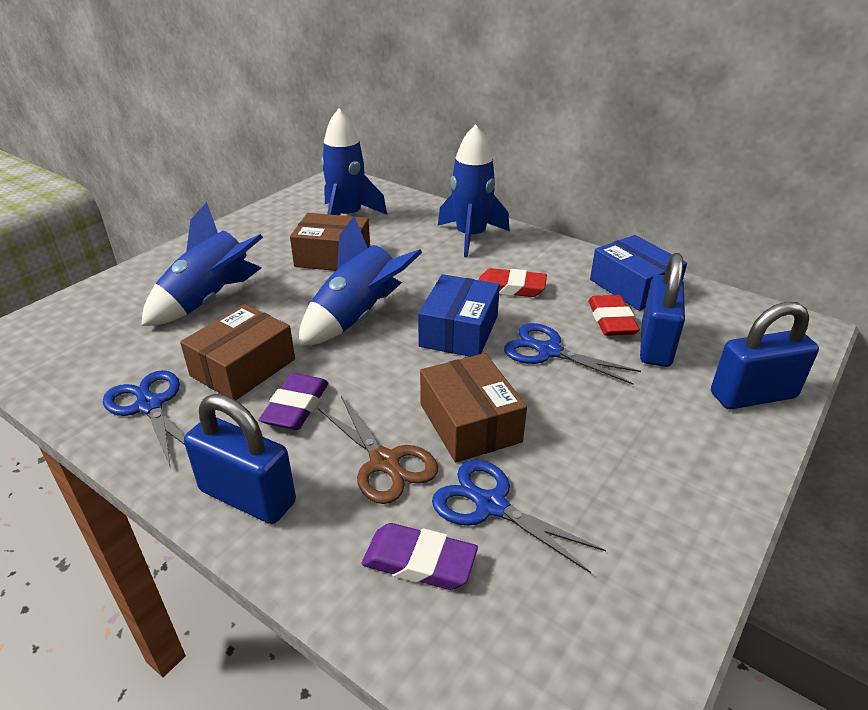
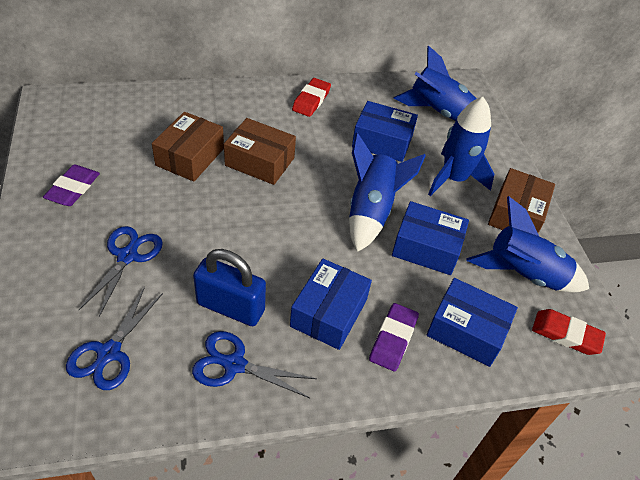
blue box: 2 -> 4
blue padlock: 3 -> 1
brown scissors: 1 -> 0

